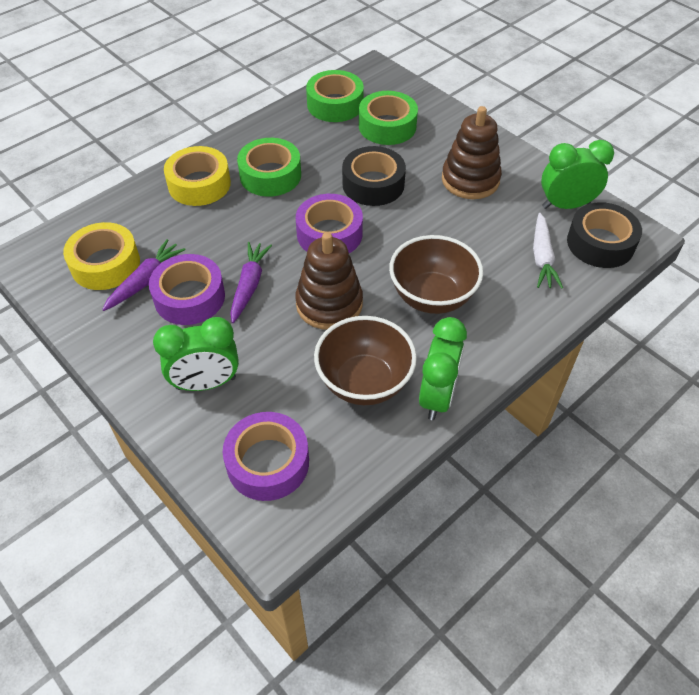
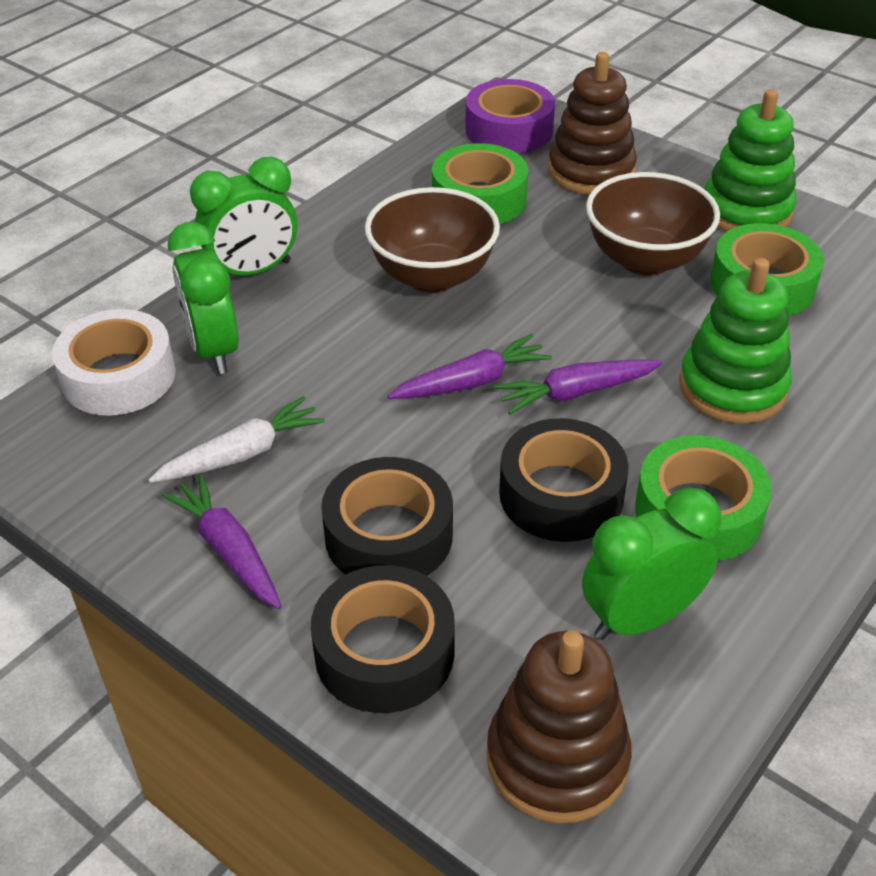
black tape: 2 -> 3
green stacking toy: 0 -> 2
purple carrot: 2 -> 3
purple tape: 3 -> 1
white tape: 0 -> 1
yellow tape: 2 -> 0

